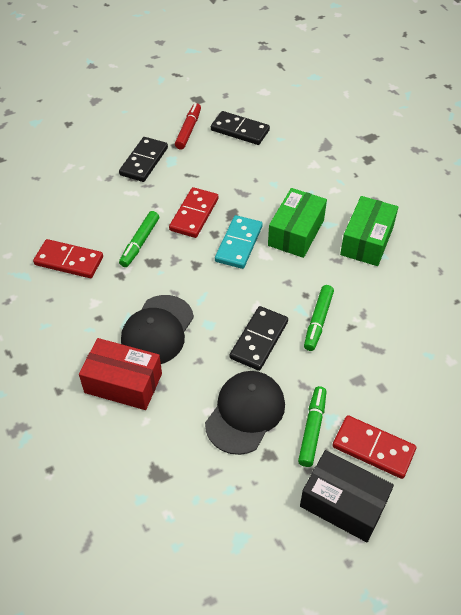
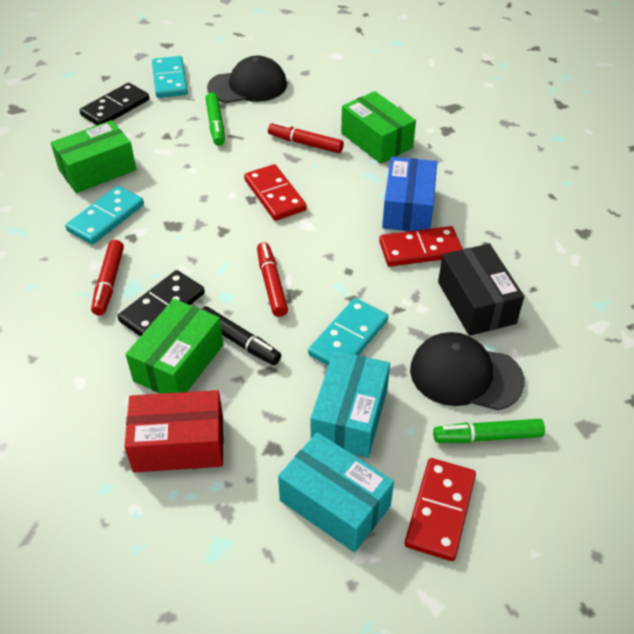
black domino: 3 -> 2
black marker: 0 -> 1
blue box: 0 -> 1
green box: 2 -> 3
green marker: 3 -> 2
red marker: 1 -> 3
turquoise box: 0 -> 2
turquoise domino: 1 -> 3

